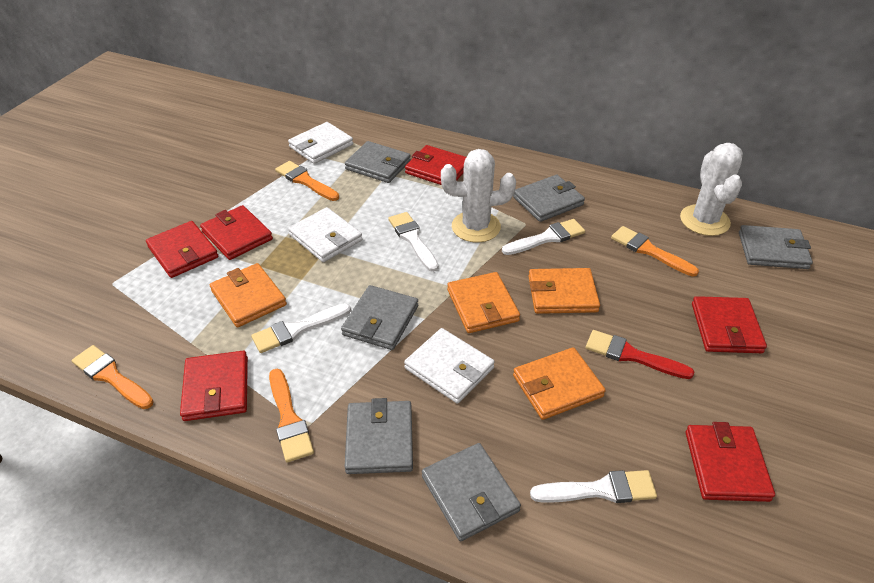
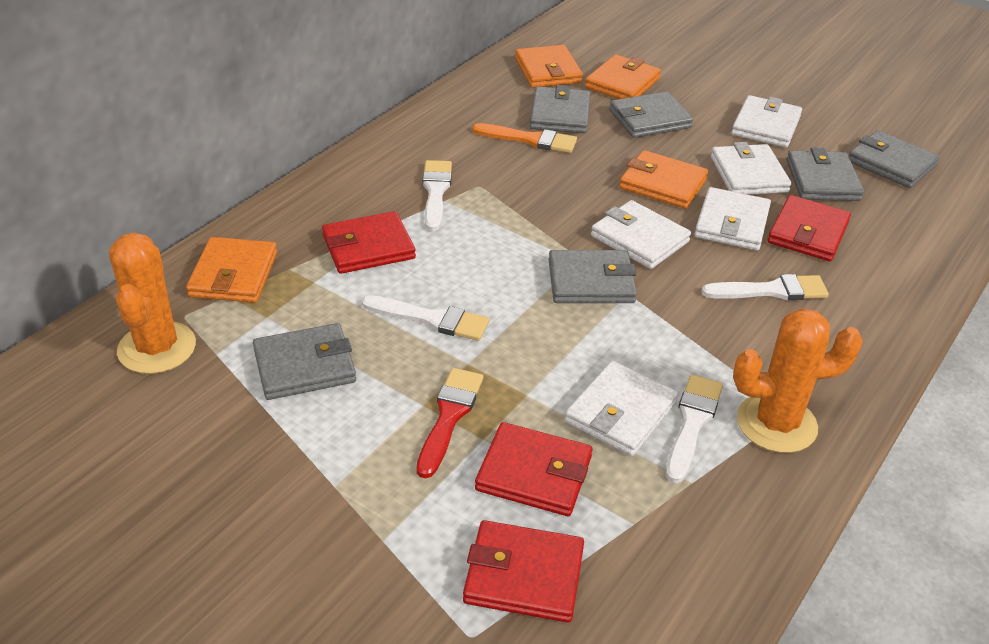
orange brush: 4 -> 1
orange cactus: 0 -> 2
red wallet: 6 -> 4
white cactus: 2 -> 0
white wallet: 3 -> 5

